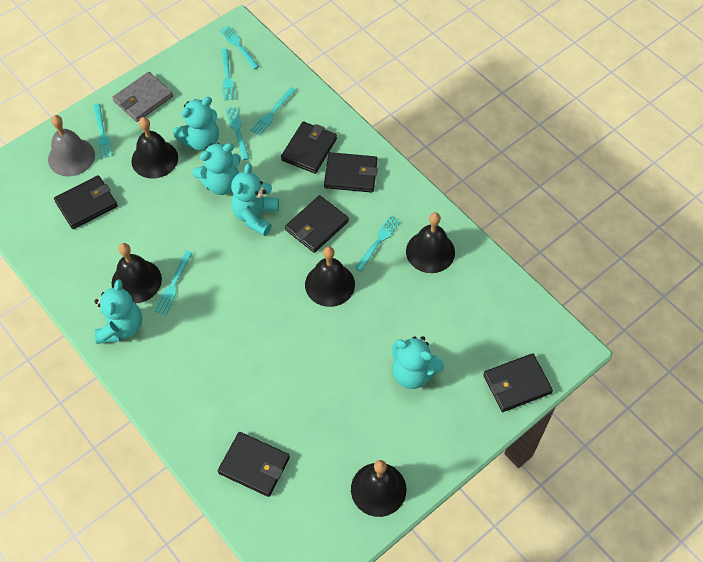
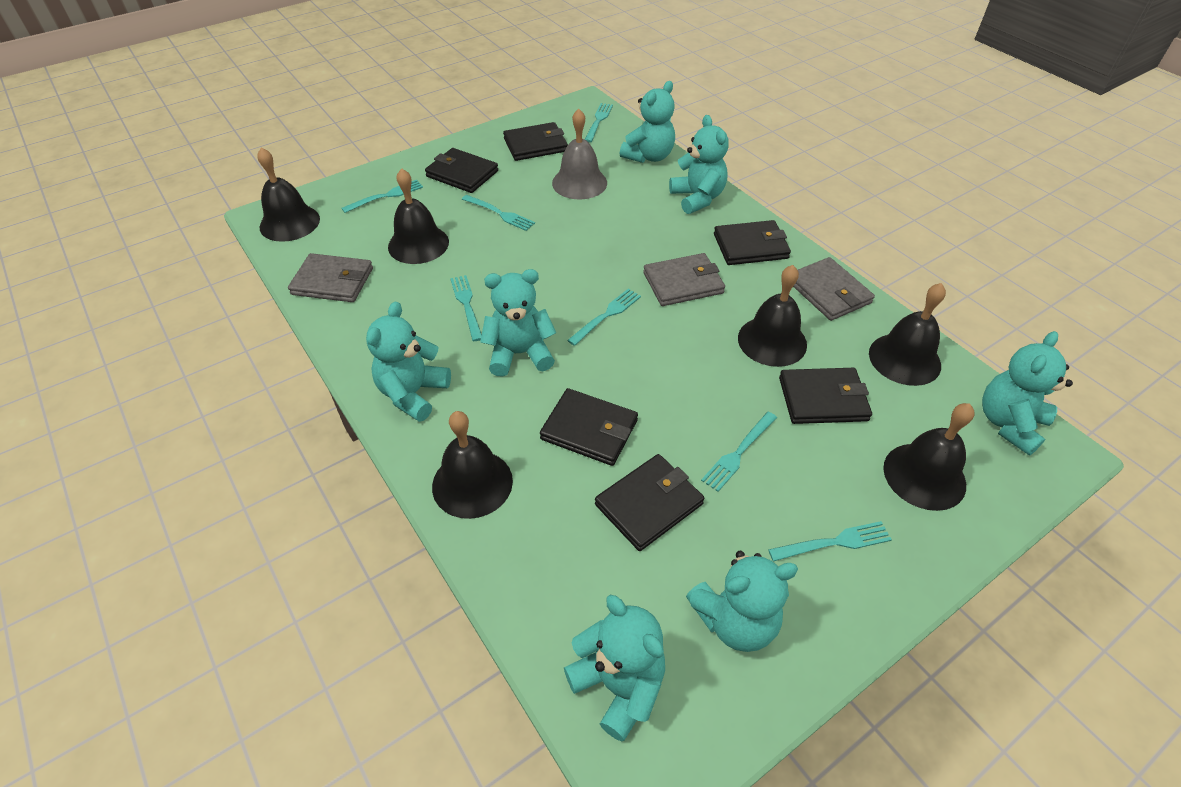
black bell: 5 -> 6
grey wallet: 1 -> 3
turquoise teddy bear: 5 -> 7

